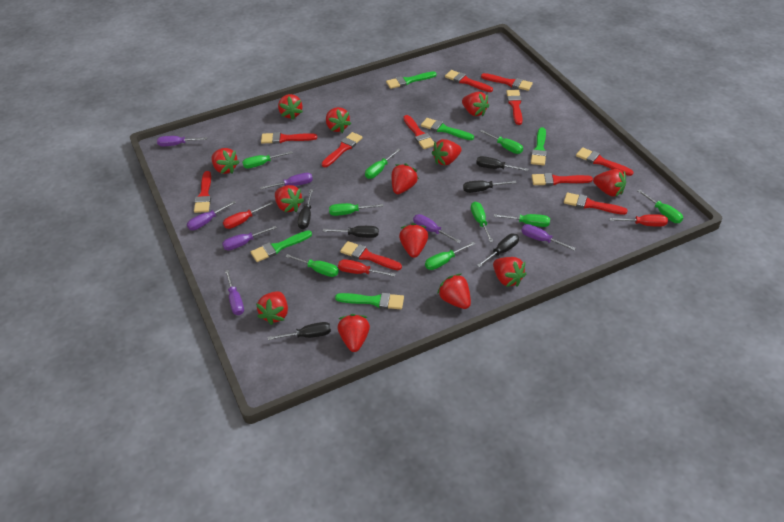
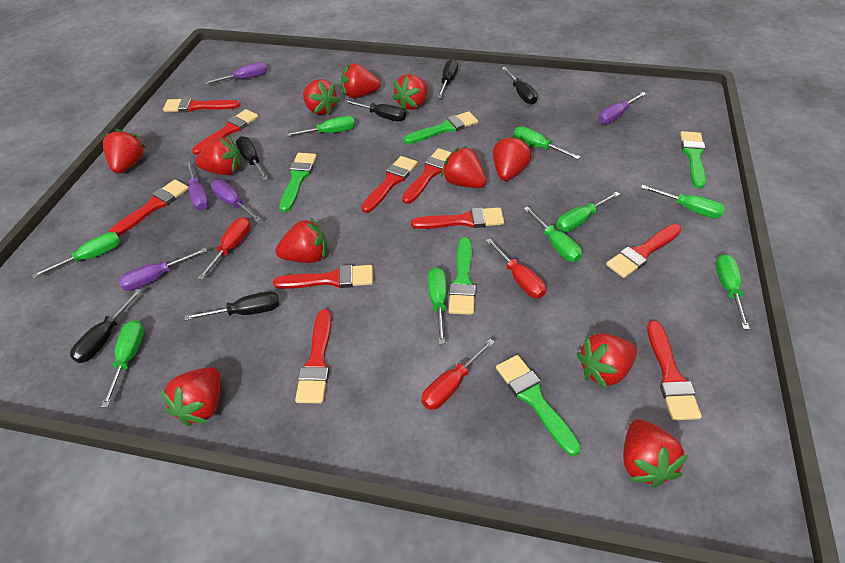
purple screwdriver: 7 -> 5
red brush: 11 -> 10
red strawberry: 13 -> 11

